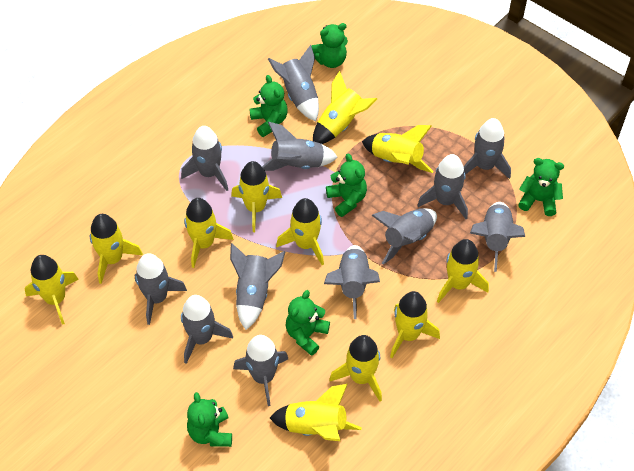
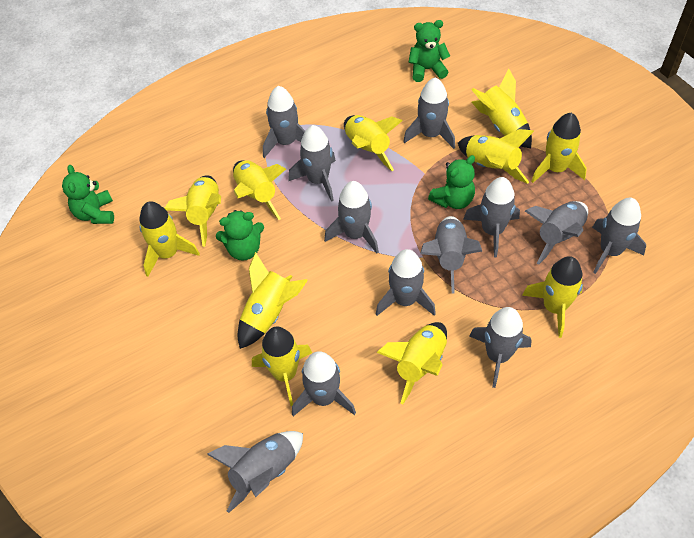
green teddy bear: 6 -> 4

